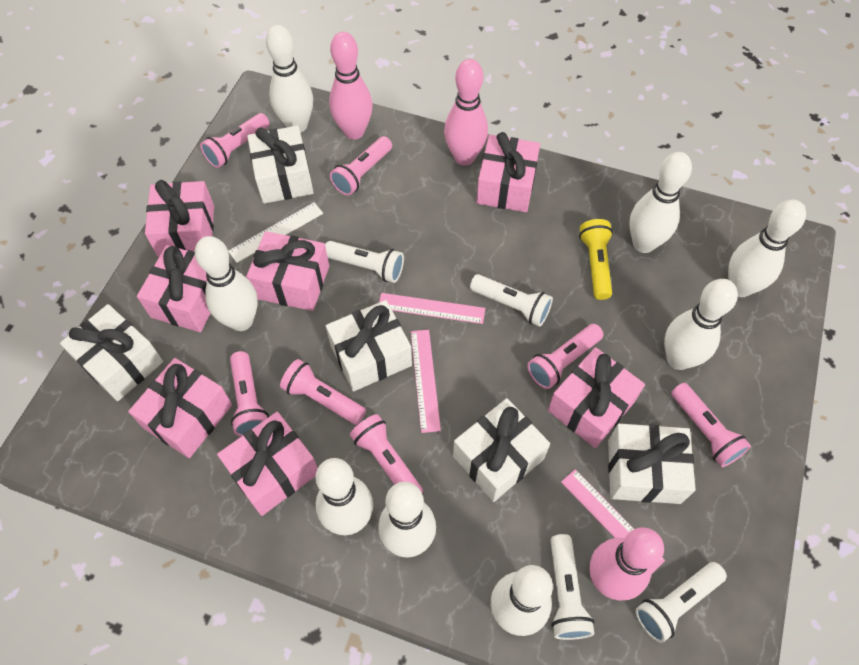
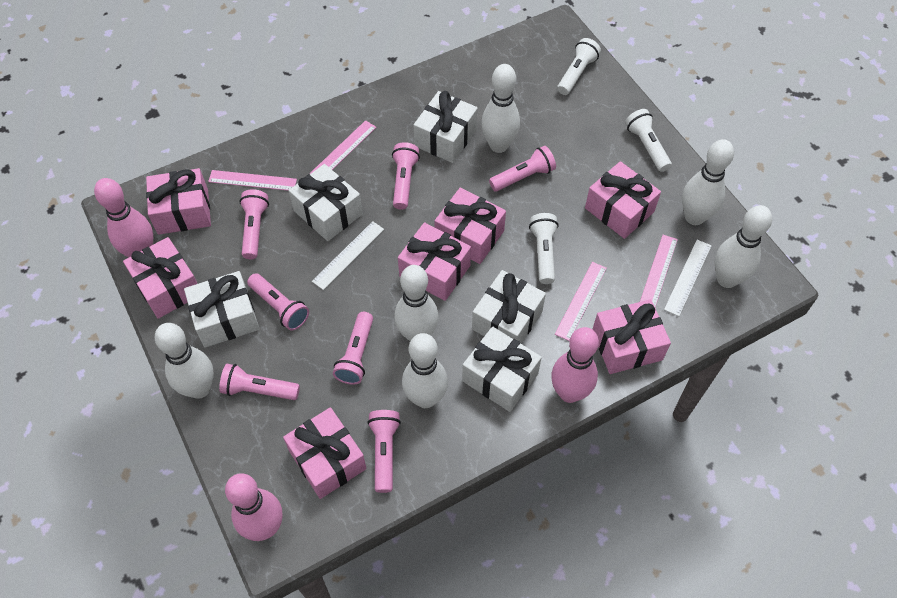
pink ruler: 3 -> 4
white bowling pin: 8 -> 6
white flashlight: 4 -> 3
white ruler: 1 -> 2
yellow flashlight: 1 -> 0

